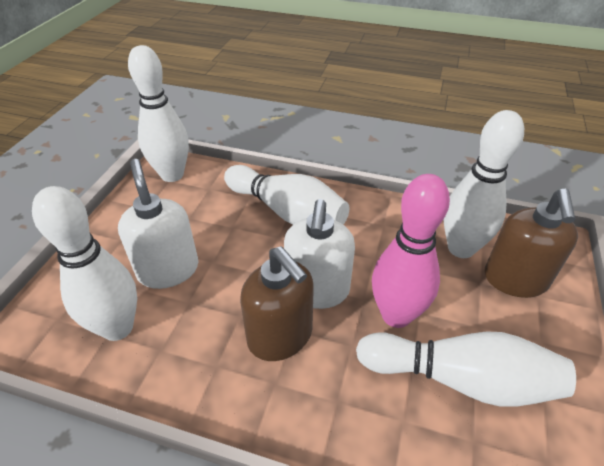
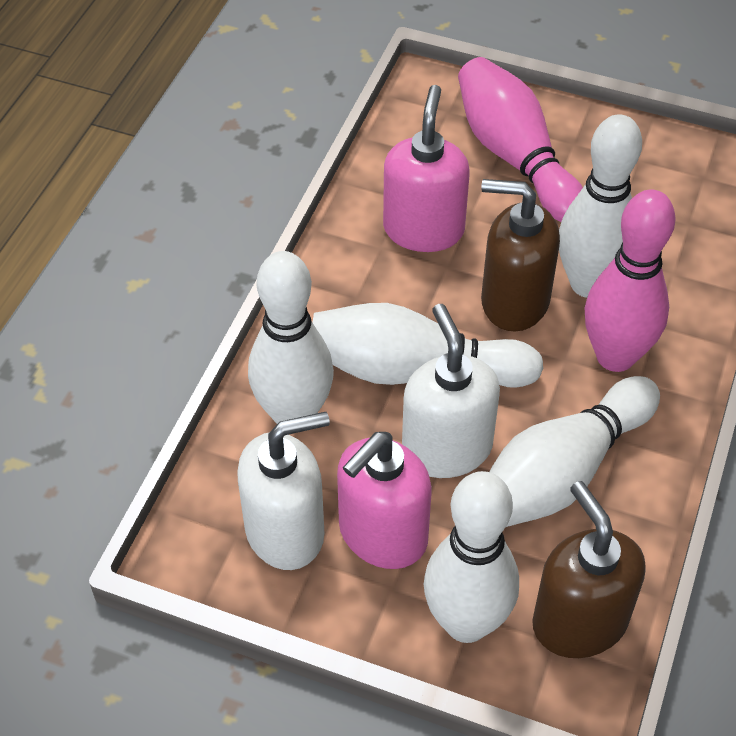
pink bowling pin: 1 -> 2
pink soap dispenser: 0 -> 2

